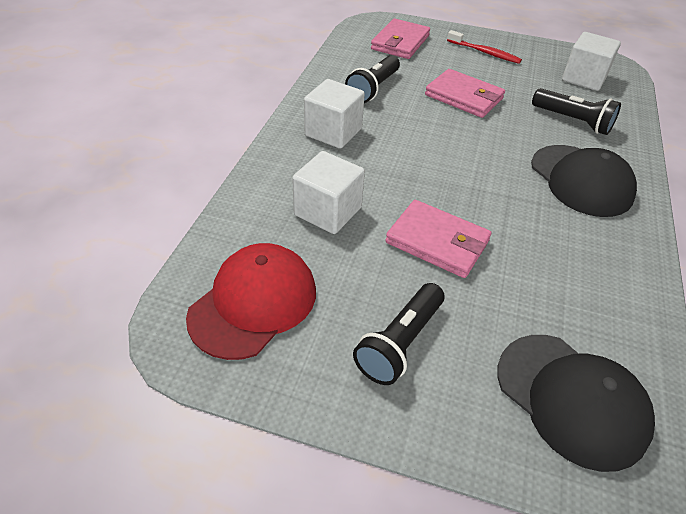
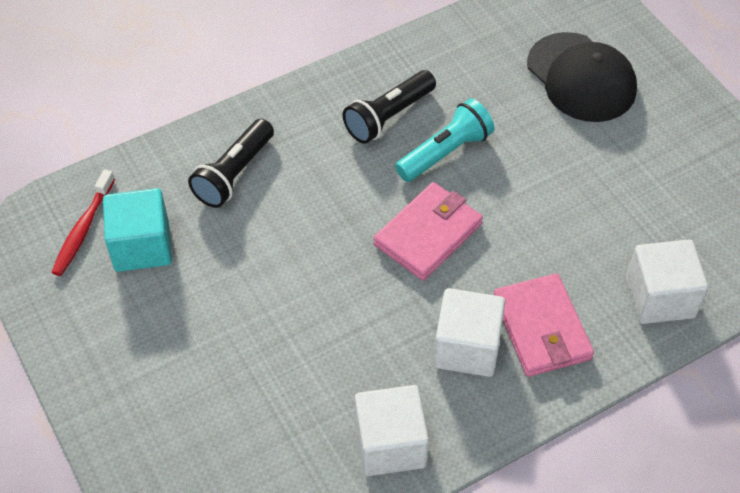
black cap: 2 -> 1
black flashlight: 3 -> 2
pink wallet: 3 -> 2
red cap: 1 -> 0
turquoise cube: 0 -> 1
turquoise flashlight: 0 -> 1

